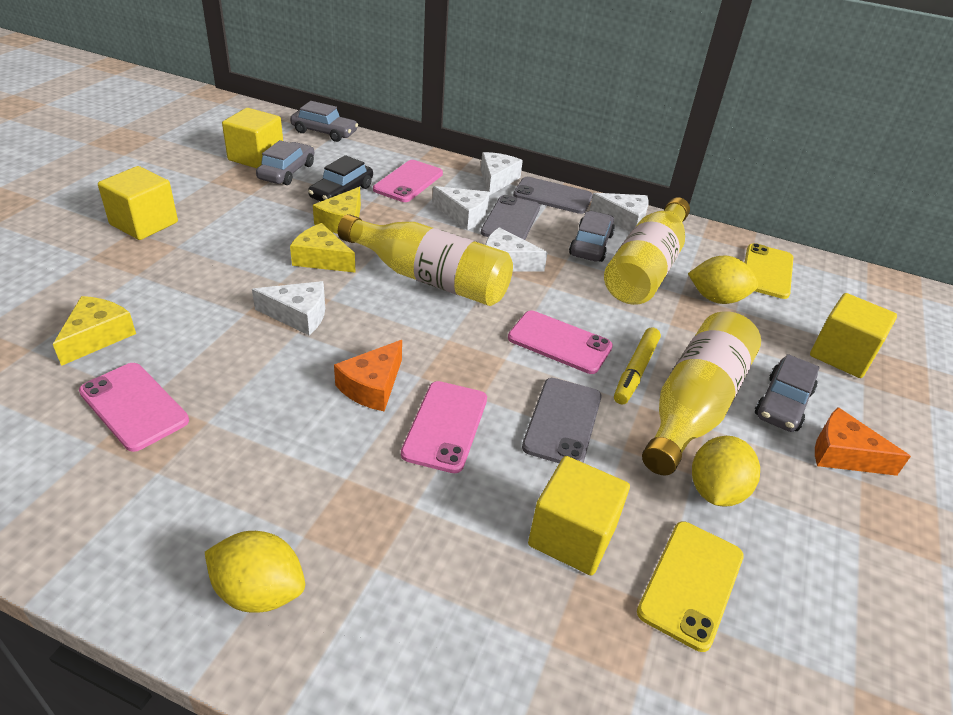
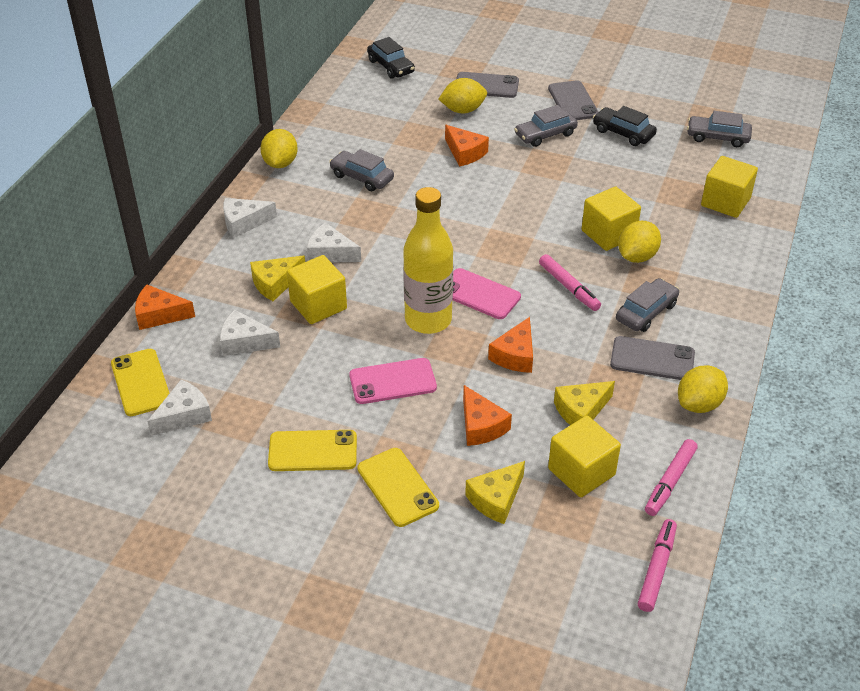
black car: 1 -> 2
orange cheese: 2 -> 4
pink marker: 0 -> 3
pink phone: 4 -> 2
white cheese: 5 -> 4
yellow bottle: 3 -> 1
yellow lemon: 3 -> 4
yellow marker: 1 -> 0
yellow phone: 2 -> 3

